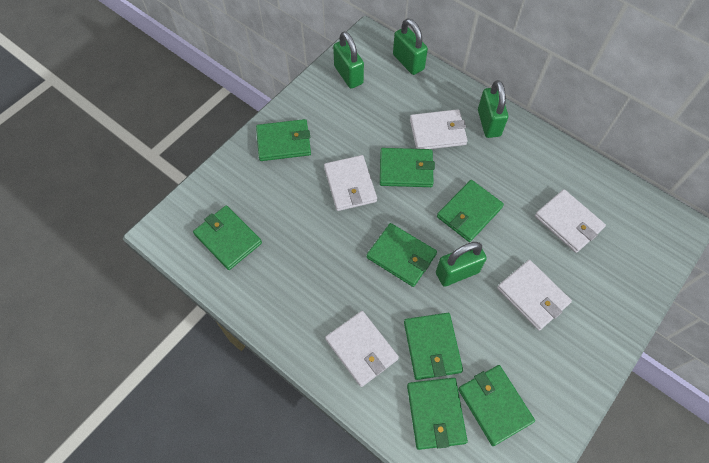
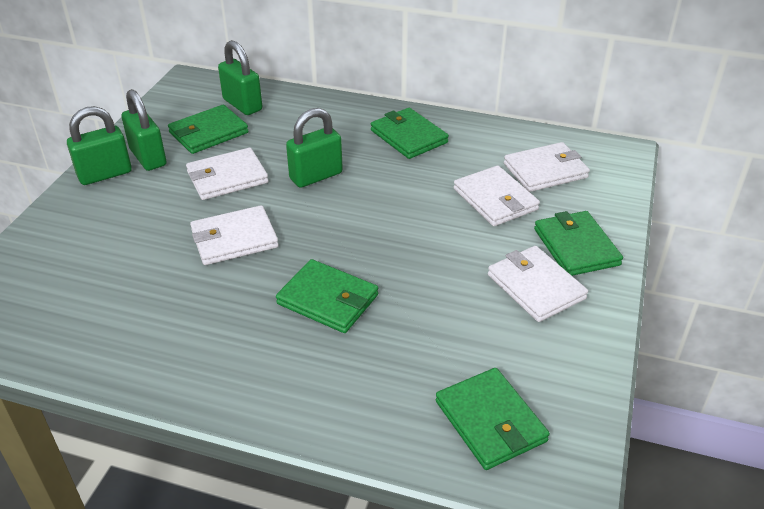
green wallet: 8 -> 5

